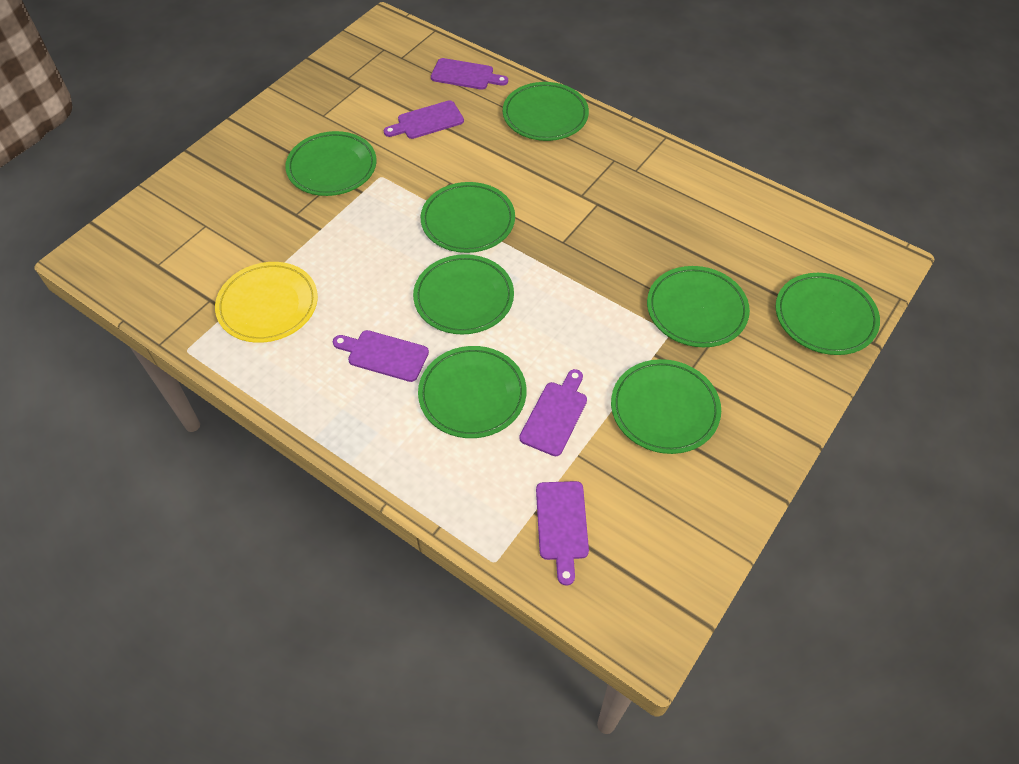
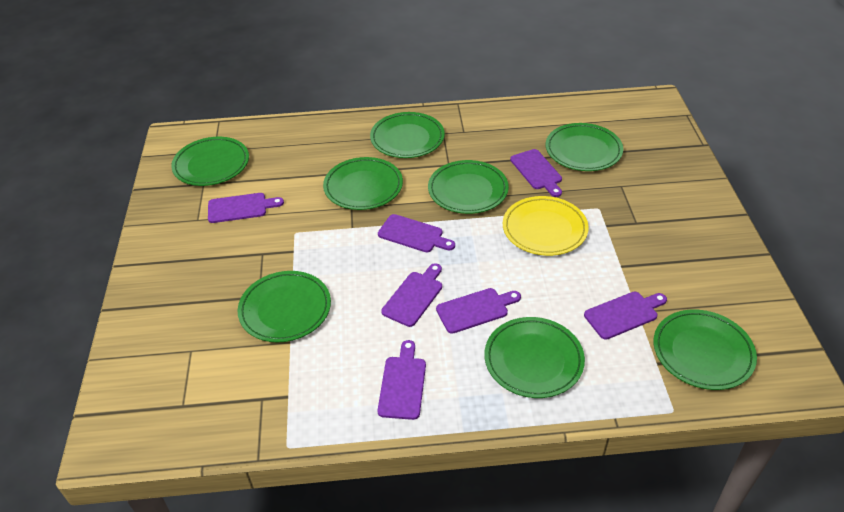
purple cutting board: 5 -> 7

